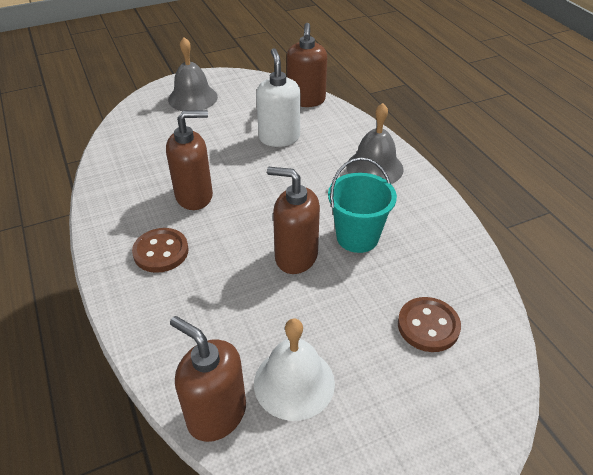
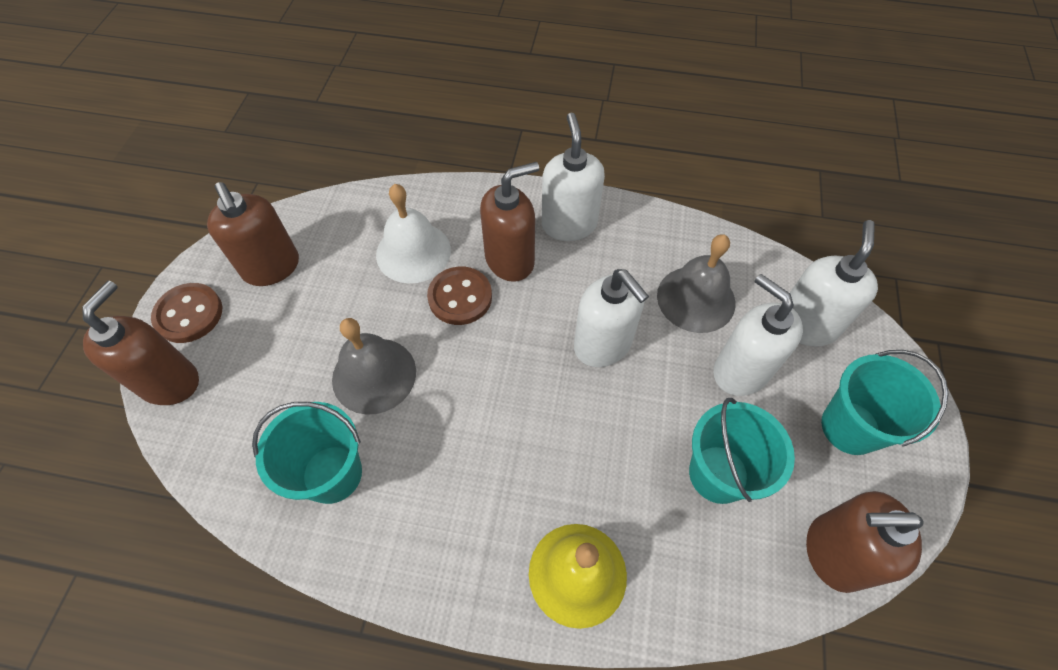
turquoise bucket: 1 -> 3
white soap dispenser: 1 -> 4
yellow bell: 0 -> 1

